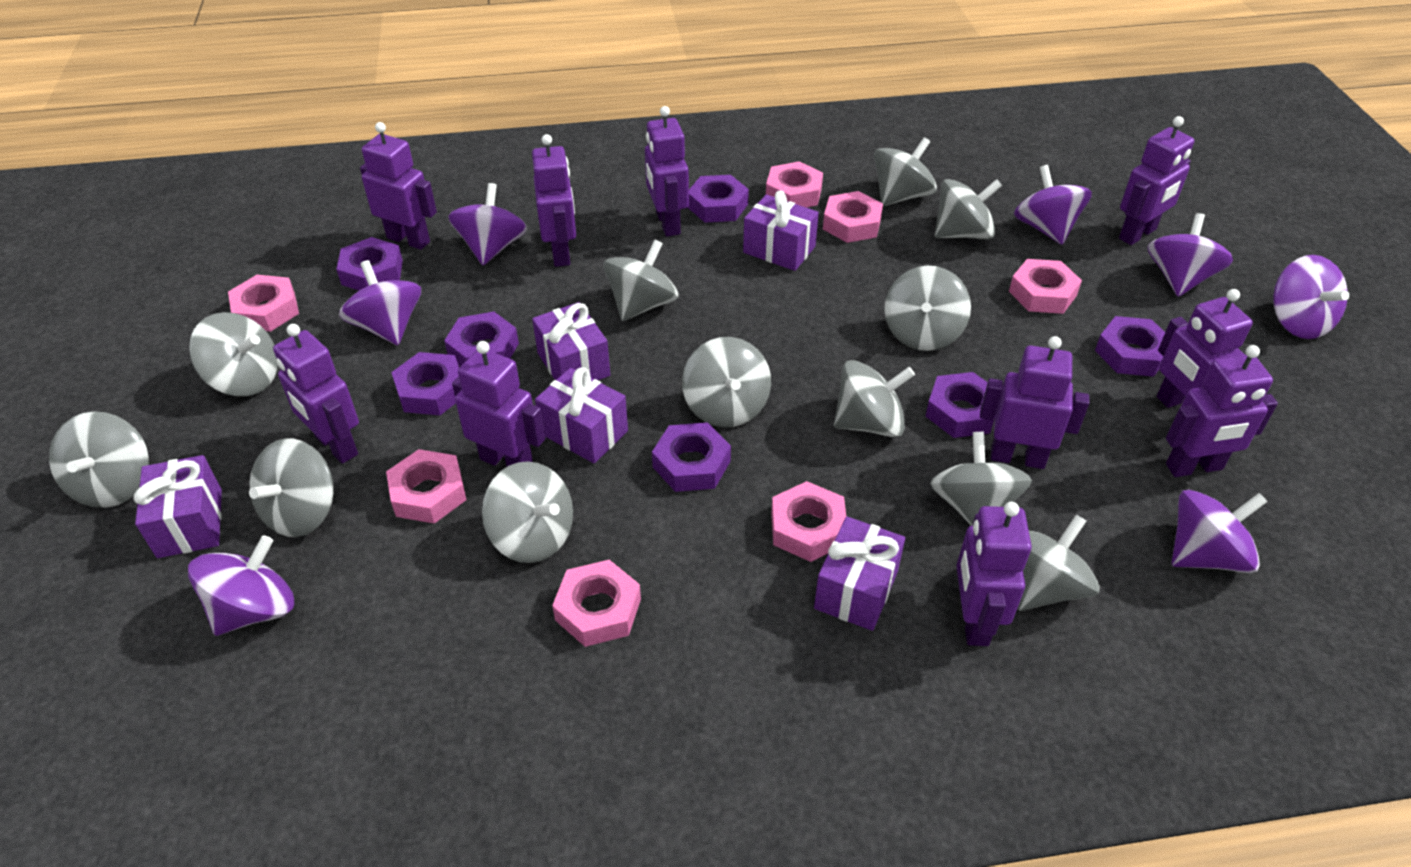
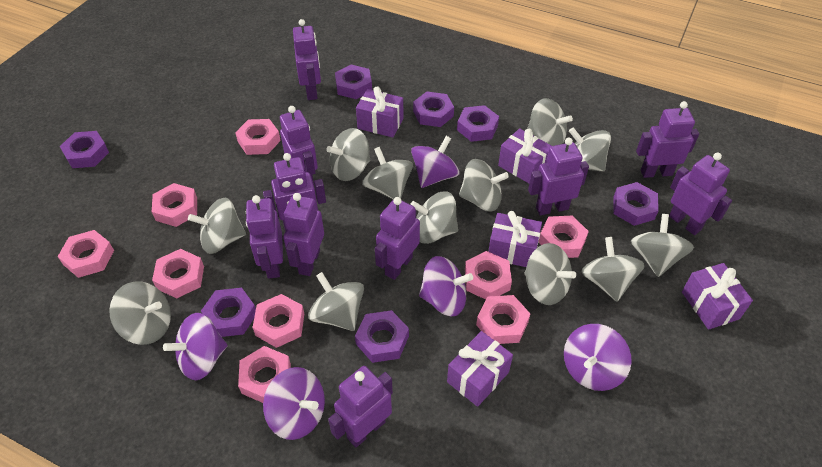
pink nut: 7 -> 9
purple spinning top: 7 -> 5

